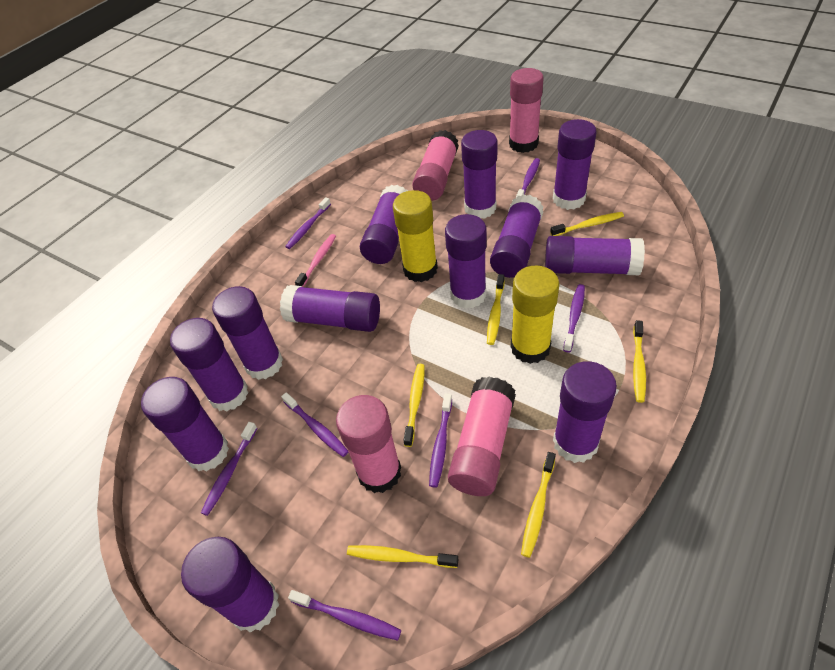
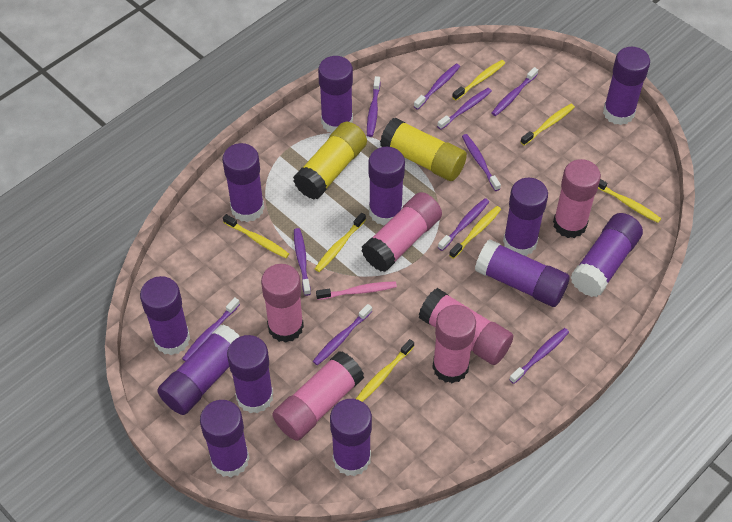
pink glue stick: 4 -> 6
purple toothbrush: 7 -> 10
yellow toothbrush: 6 -> 7

